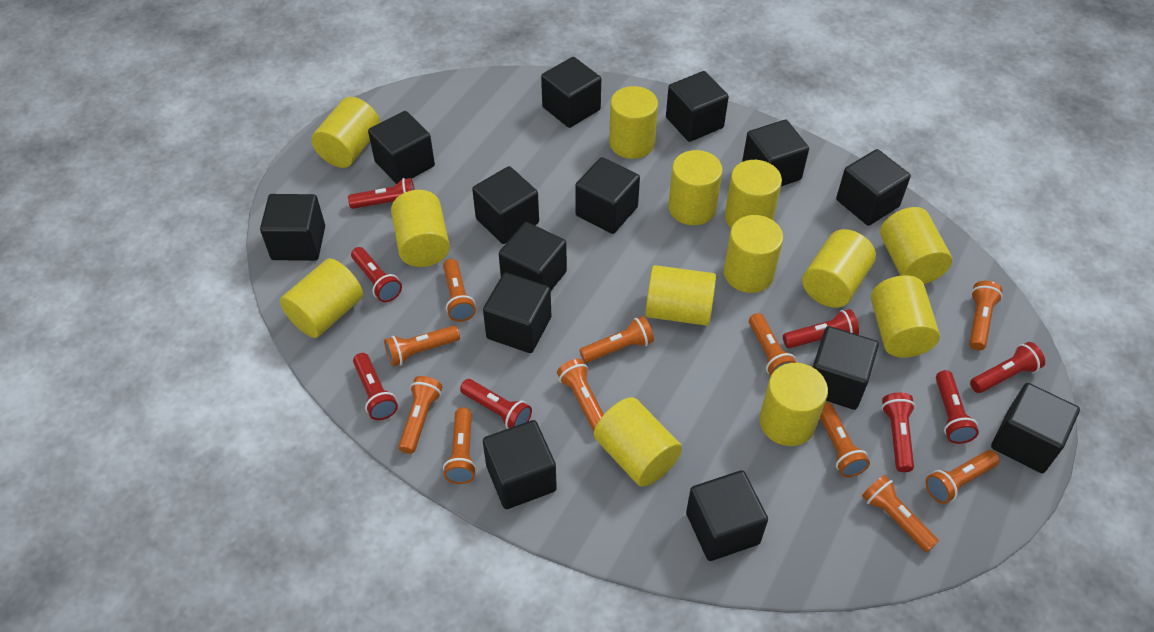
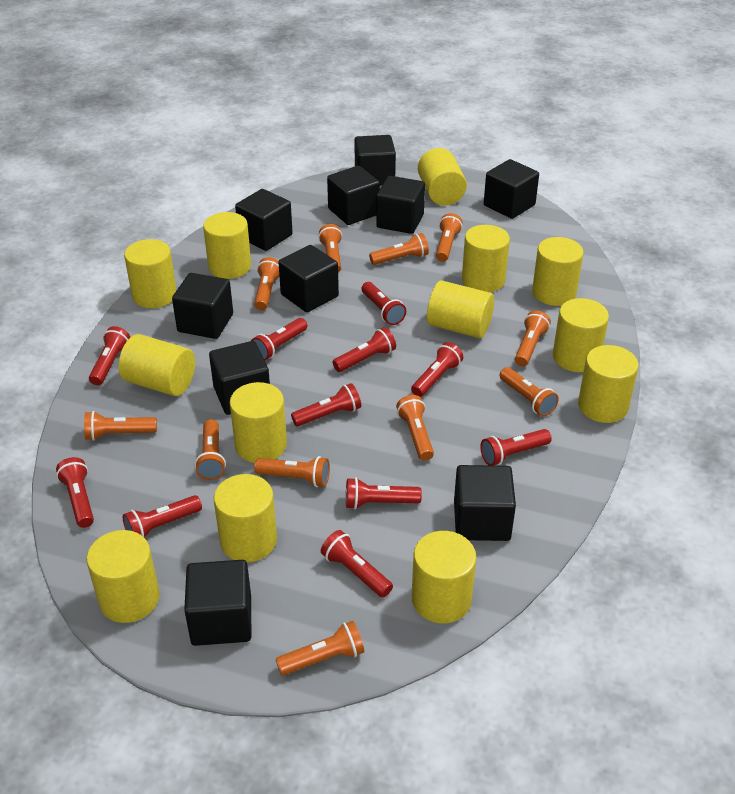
black cube: 14 -> 10
red flashlight: 8 -> 11

